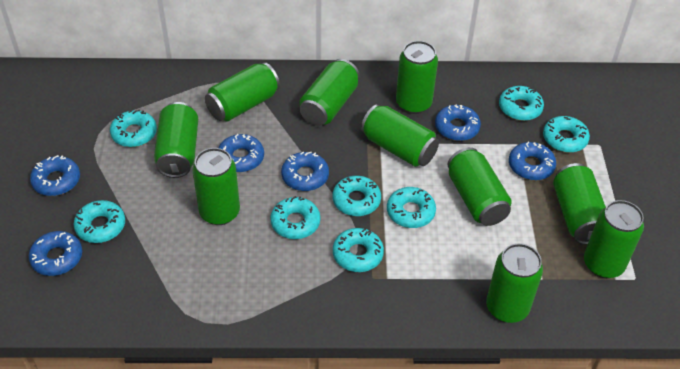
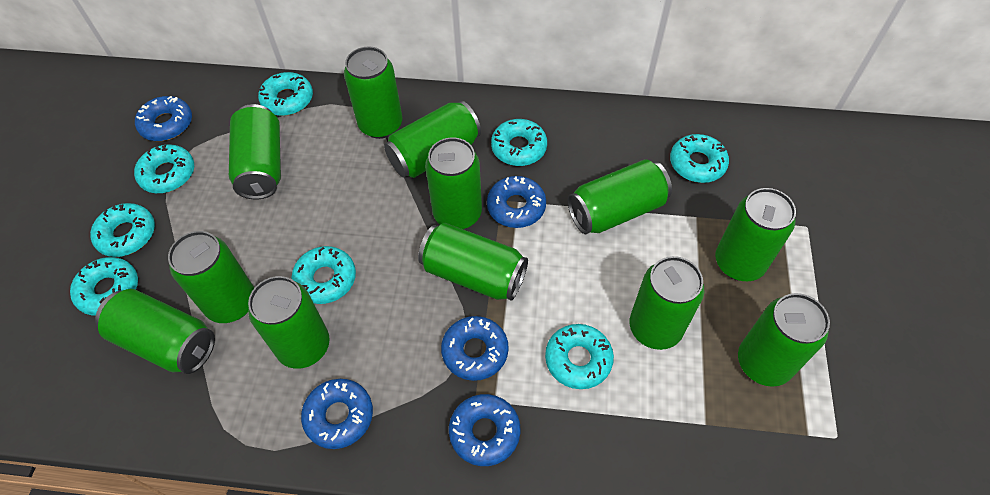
blue donut: 6 -> 5
green can: 10 -> 12

